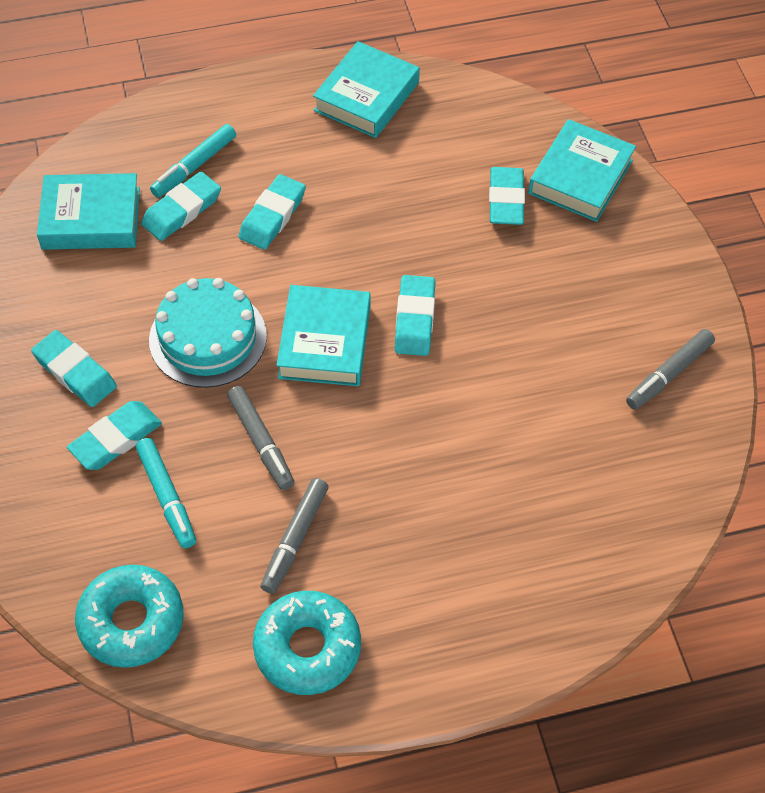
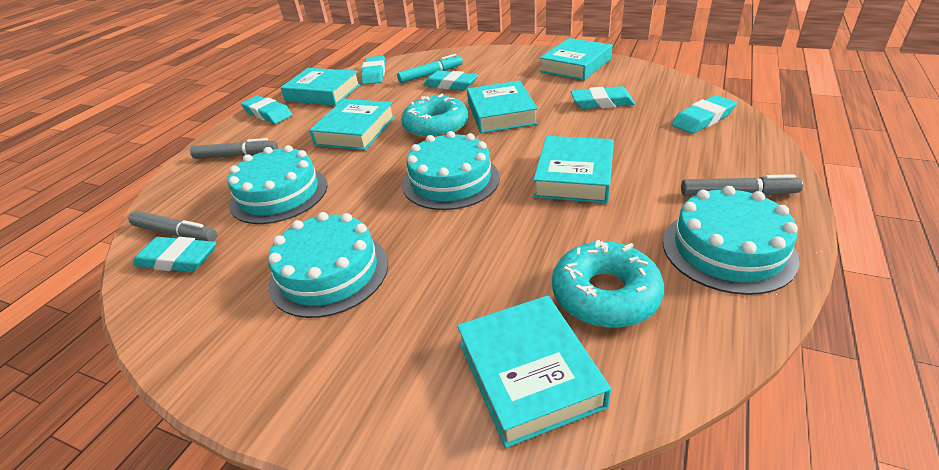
turquoise book: 4 -> 6
turquoise cake: 1 -> 4
turquoise marker: 2 -> 1

